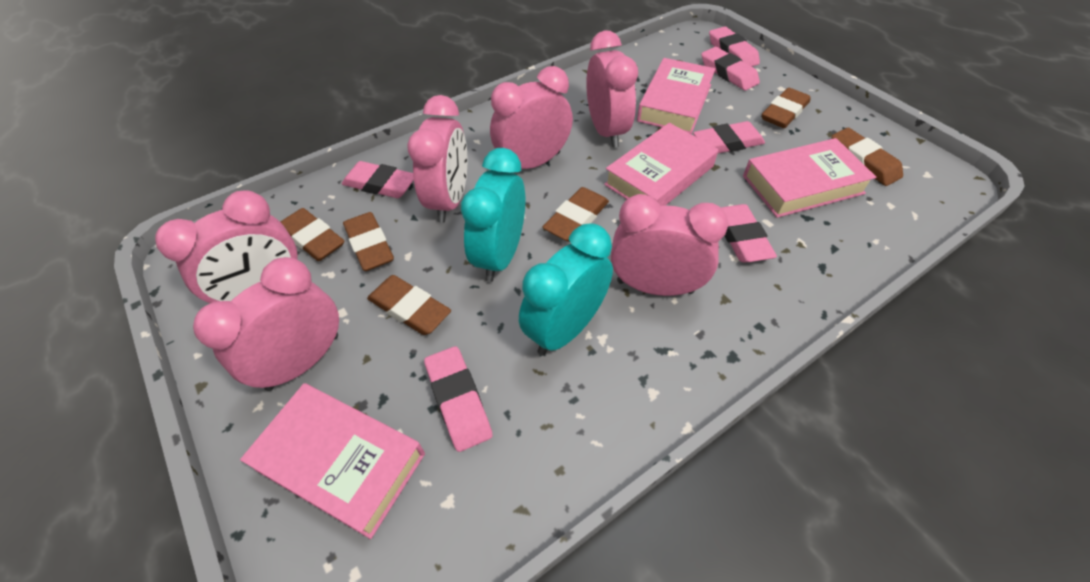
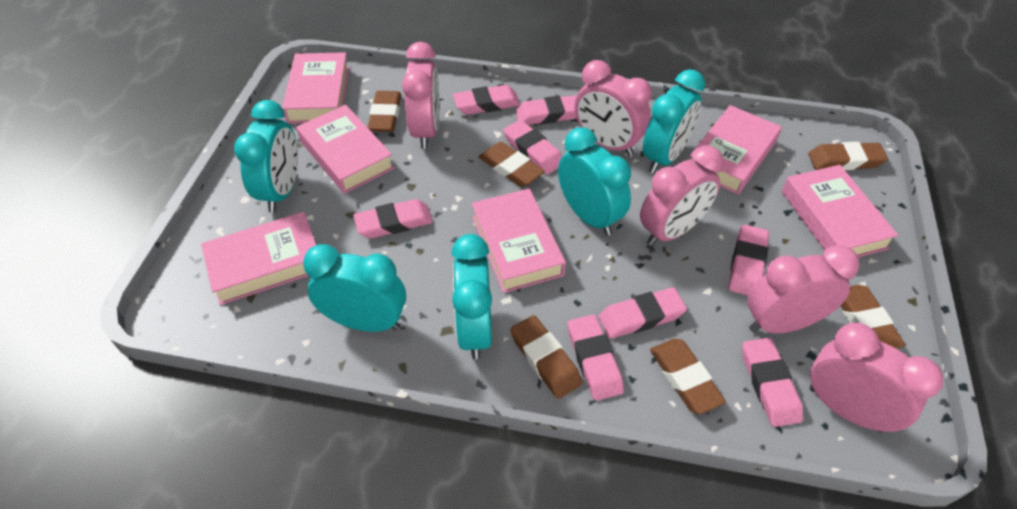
pink book: 4 -> 6
pink clock: 6 -> 5
pink eraser: 6 -> 8
turquoise clock: 2 -> 5

